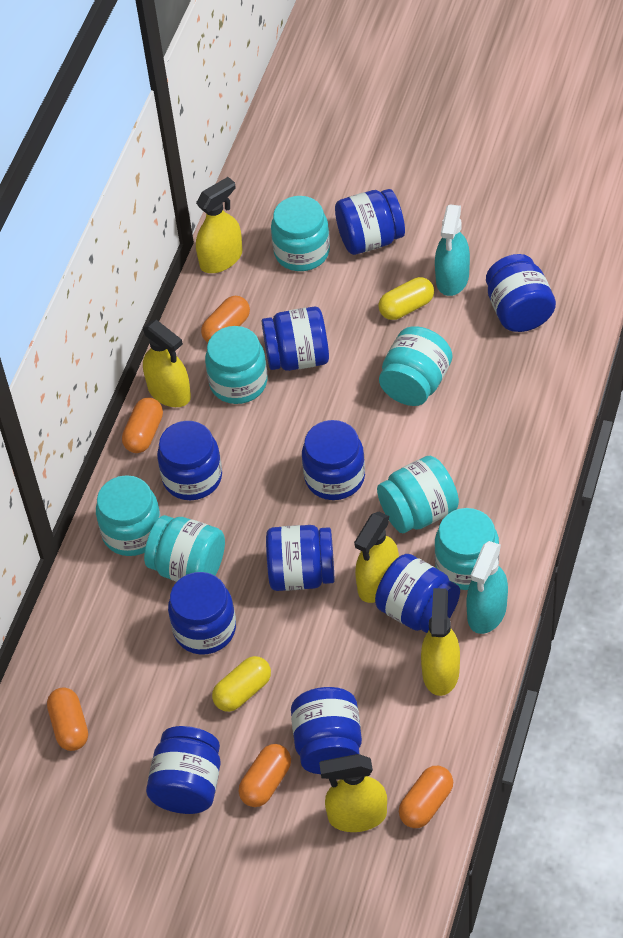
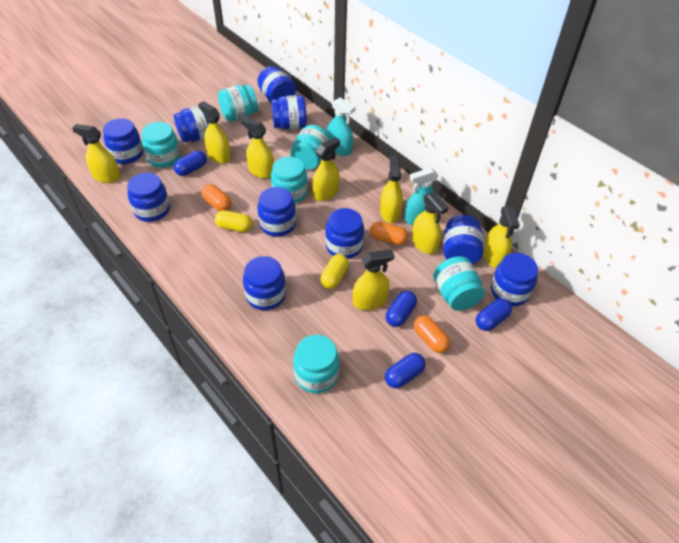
blue capsule: 0 -> 4
orange capsule: 5 -> 3
turquoise jar: 7 -> 6
yellow spray bottle: 5 -> 8

